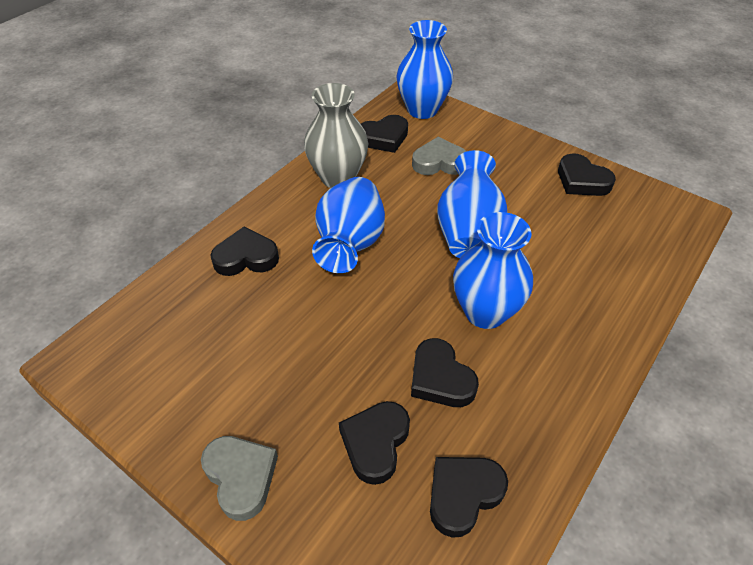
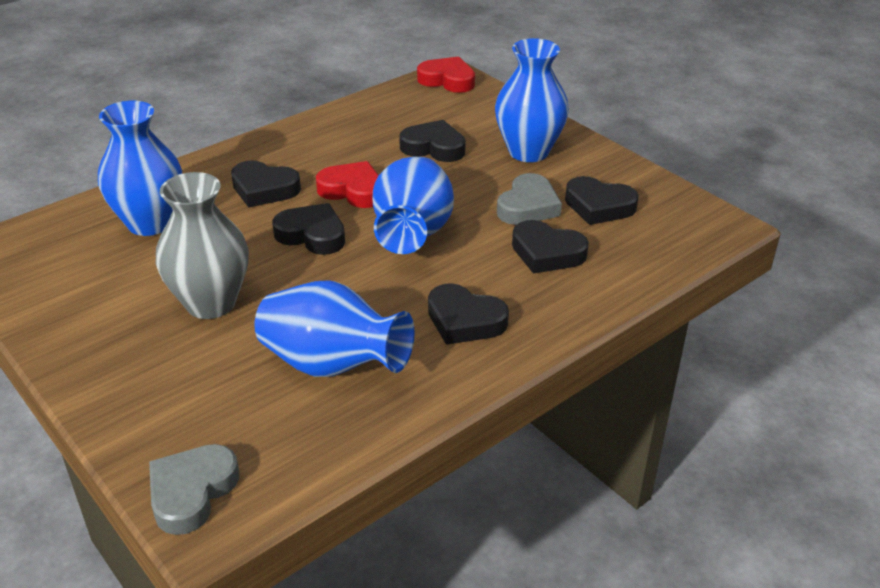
red heart: 0 -> 2

